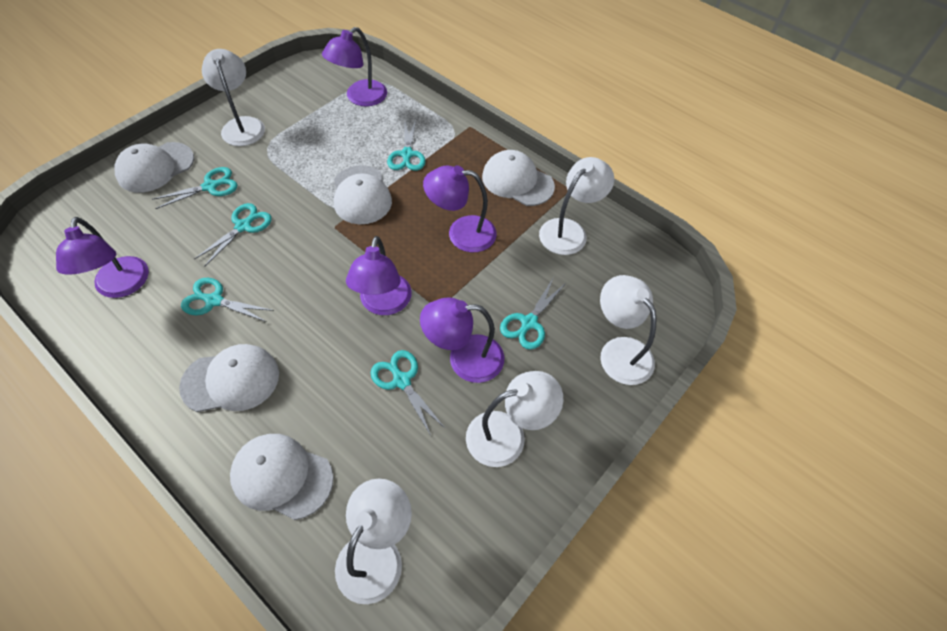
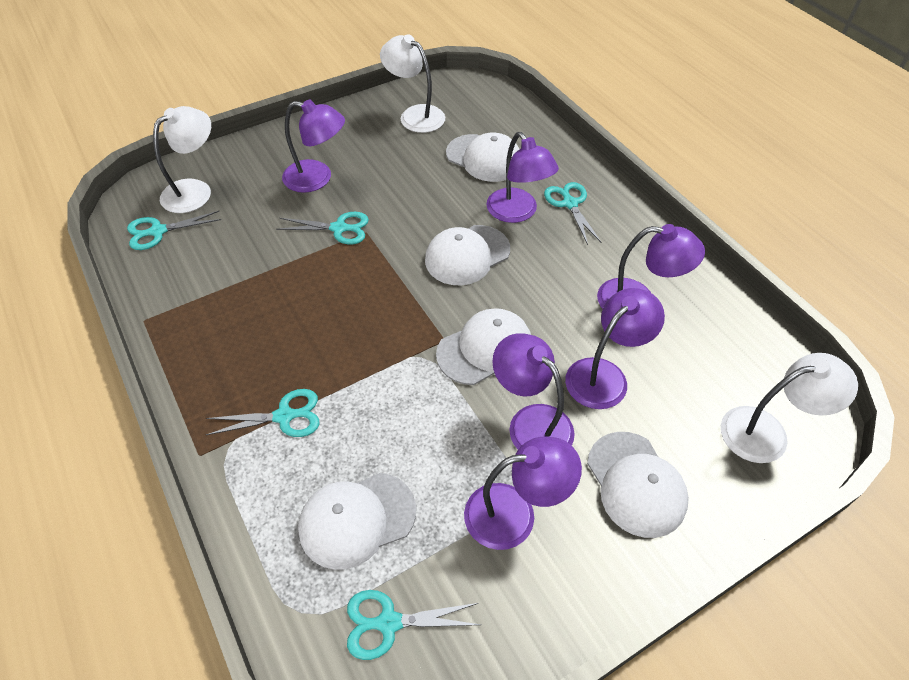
purple lamp: 5 -> 6
turquoise scissors: 6 -> 5
white lamp: 5 -> 3

